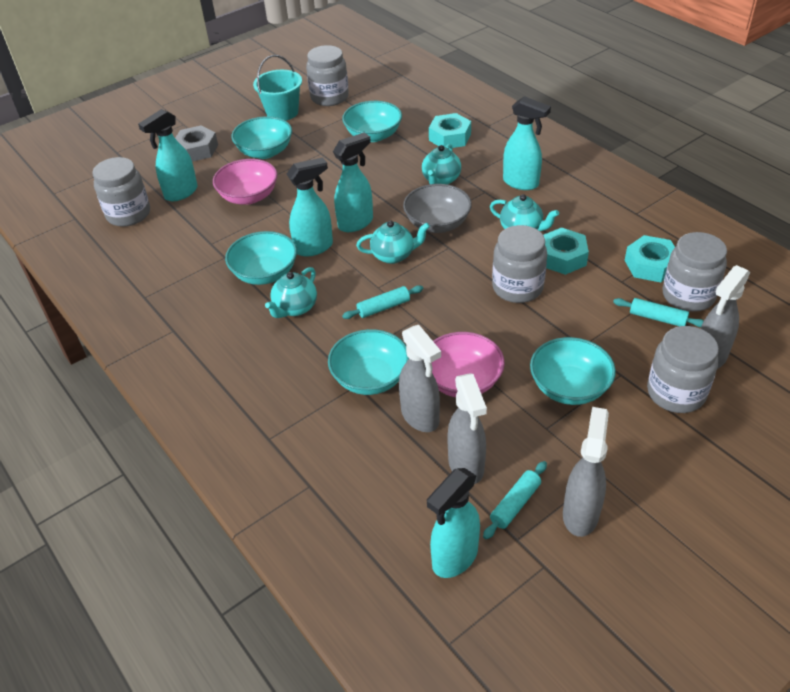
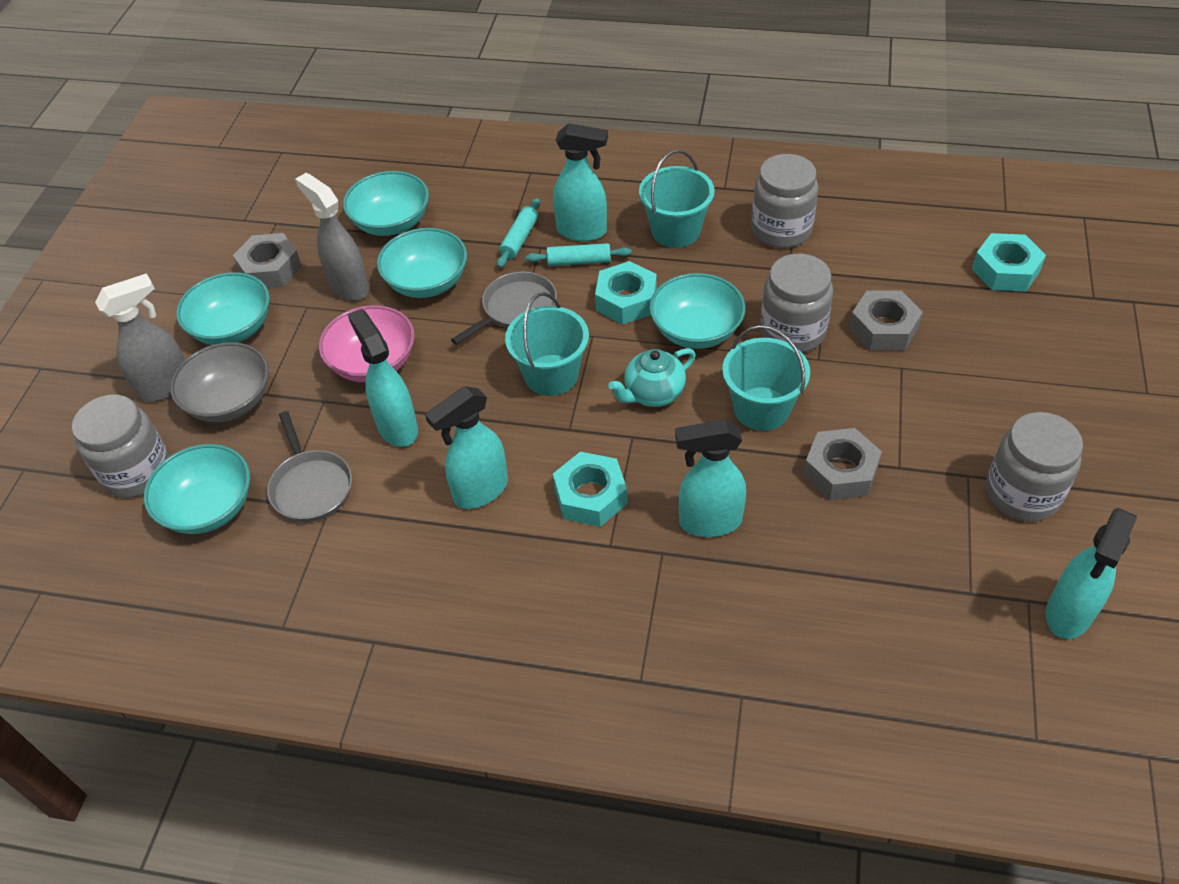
grey jar: 5 -> 4
grey nut: 1 -> 3
grey pan: 0 -> 2
grey spray bottle: 4 -> 2
pink bowl: 2 -> 1
turquoise bucket: 1 -> 3
turquoise rolling pin: 3 -> 2
turquoise teapot: 4 -> 1

